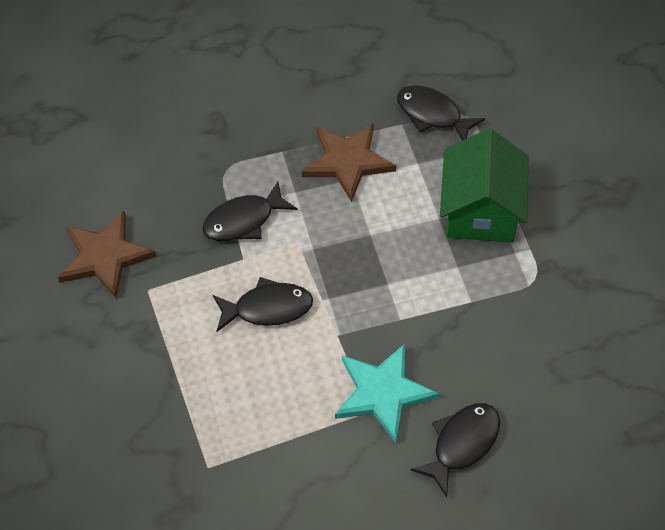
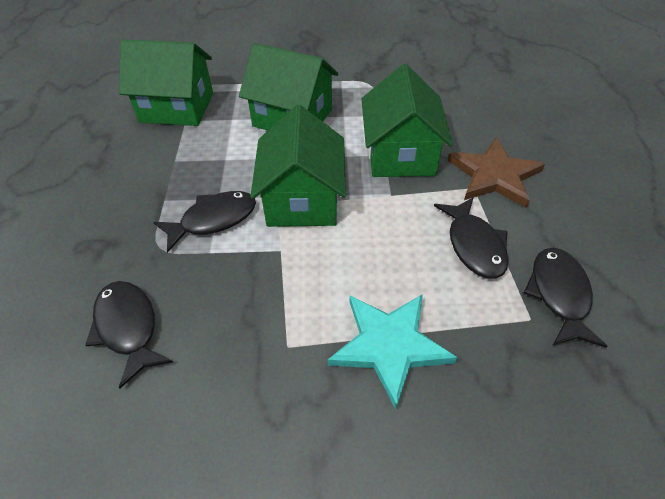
brown star: 2 -> 1
green house: 1 -> 4

